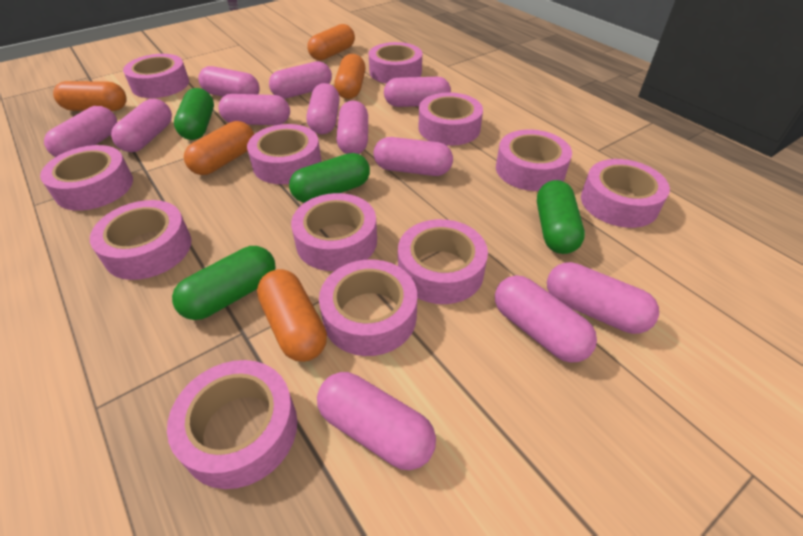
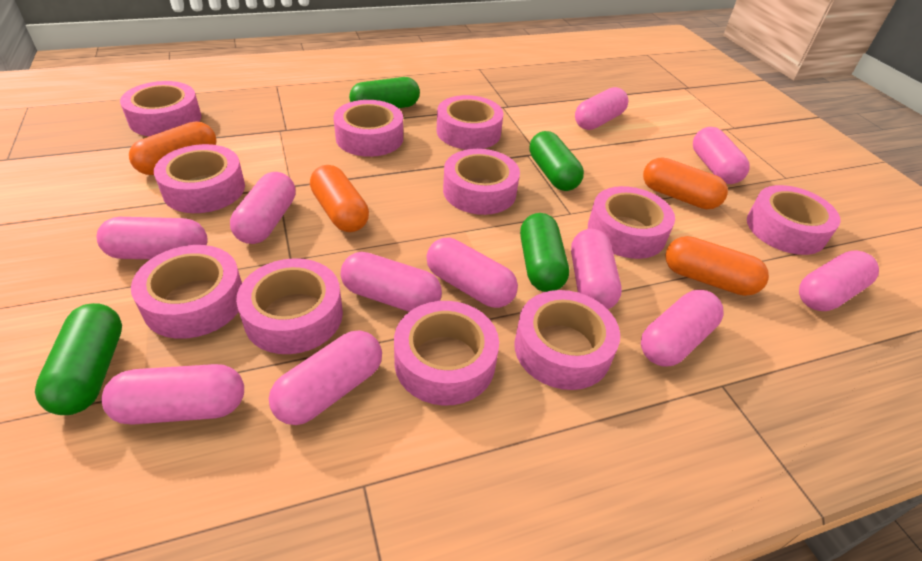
orange capsule: 5 -> 4
pink capsule: 12 -> 11
pink tape: 12 -> 11

